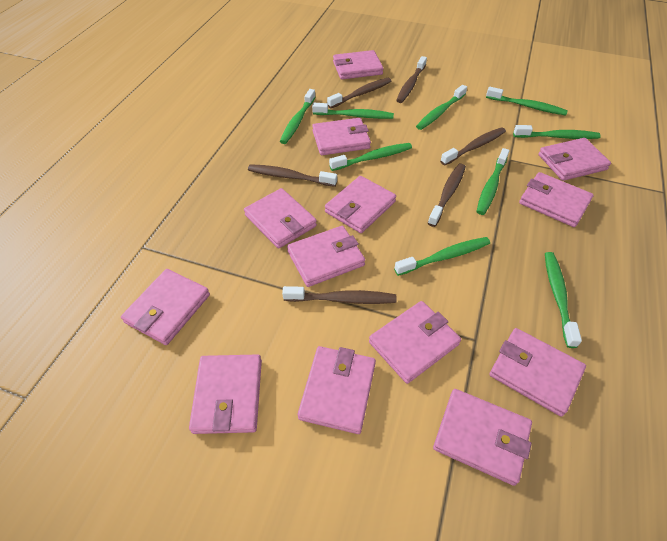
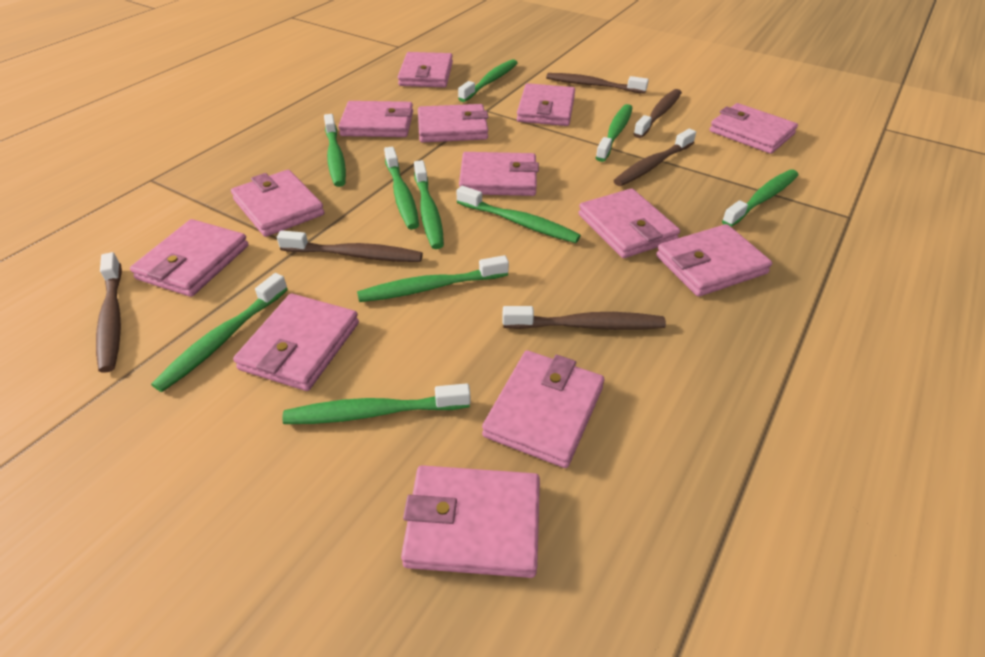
green toothbrush: 9 -> 10

